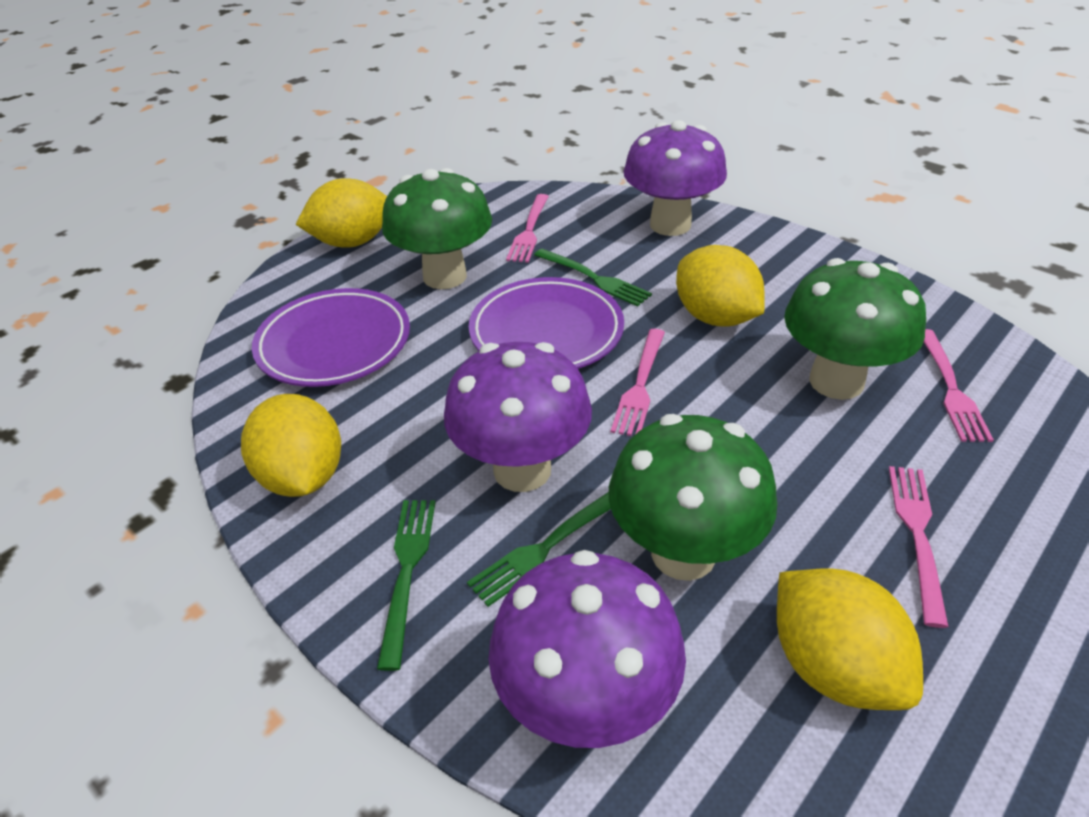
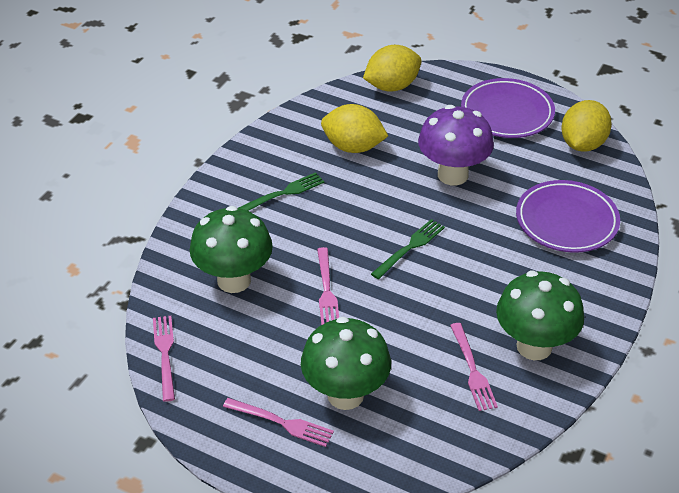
green fork: 3 -> 2
purple mushroom: 3 -> 1
yellow lemon: 4 -> 3

